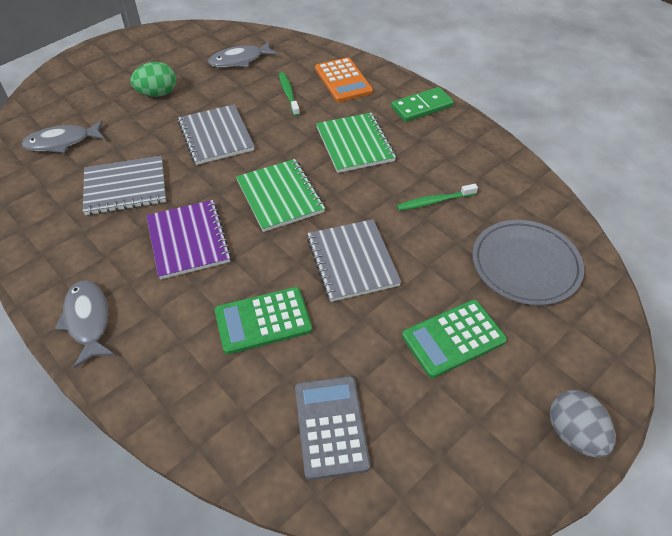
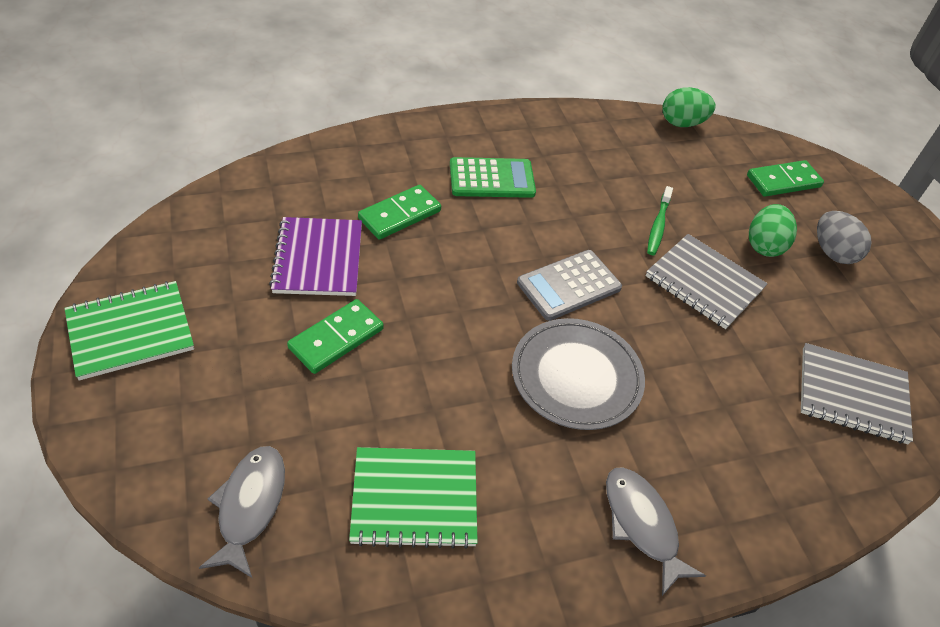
green calculator: 2 -> 1
green domino: 1 -> 3
green egg: 1 -> 2
green toothbrush: 2 -> 1
grey fish: 3 -> 2
grey notebook: 3 -> 2
orange calculator: 1 -> 0

